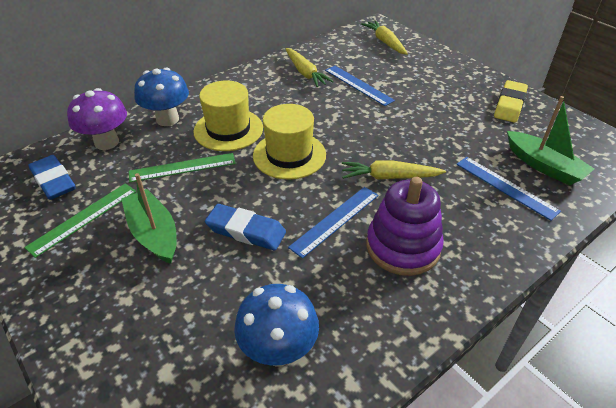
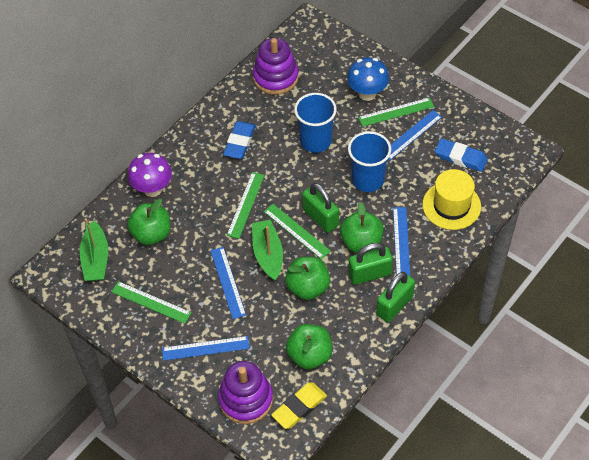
blue cup: 0 -> 2
blue mushroom: 2 -> 1
blue ruler: 3 -> 4
green apple: 0 -> 4
green padlock: 0 -> 3
green ruler: 2 -> 4
purple stacking toy: 1 -> 2
yellow carrot: 3 -> 0
yellow hat: 2 -> 1

